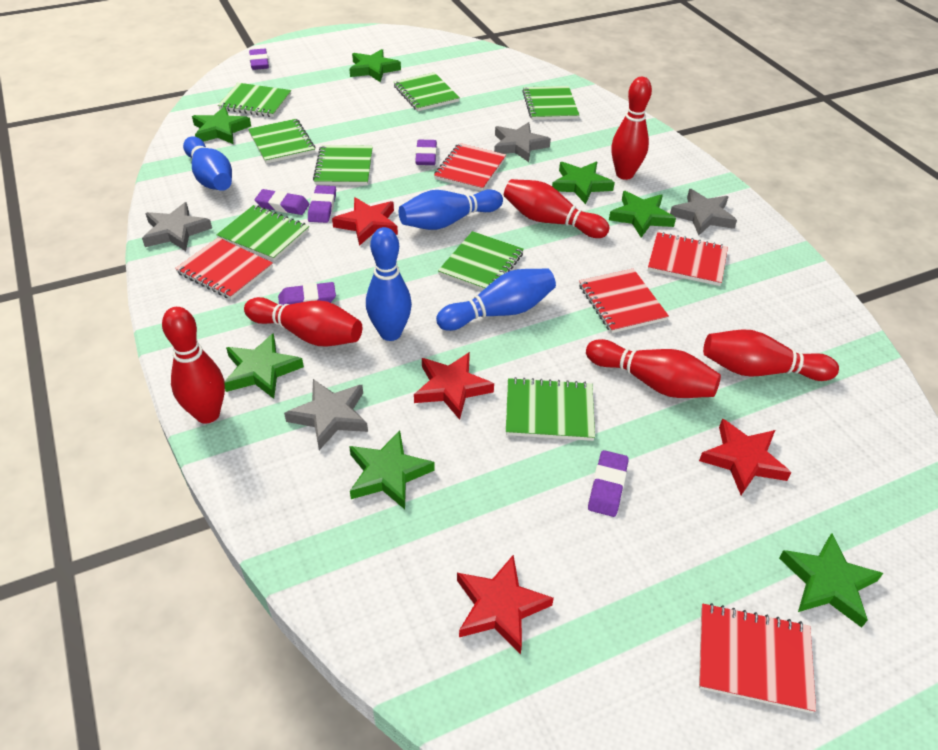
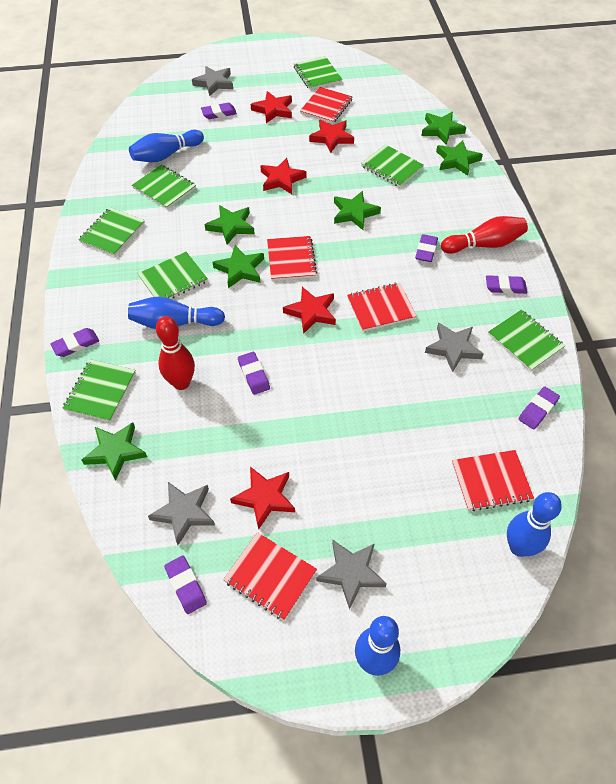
green notebook: 8 -> 7
green star: 7 -> 6
purple eraser: 6 -> 7
red bowling pin: 6 -> 2
red star: 4 -> 5

